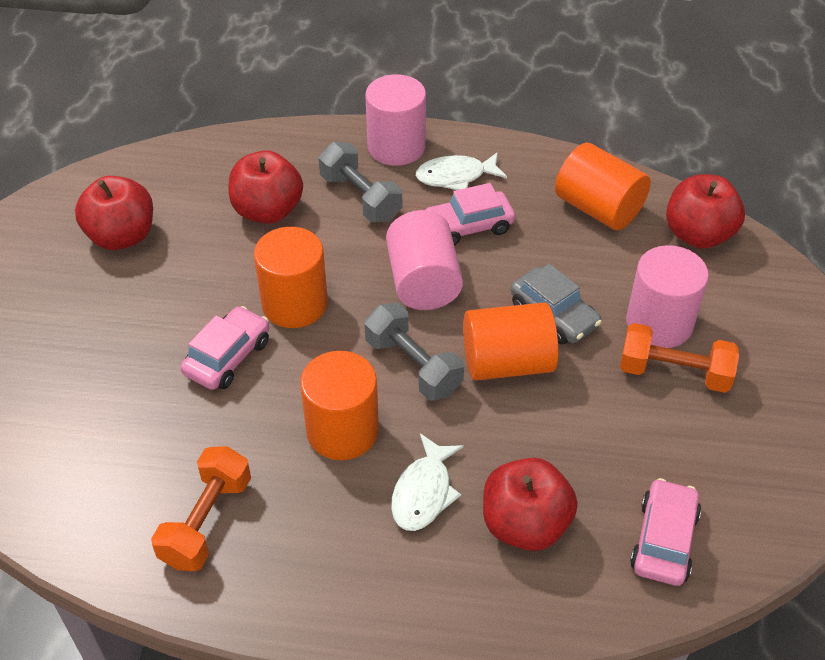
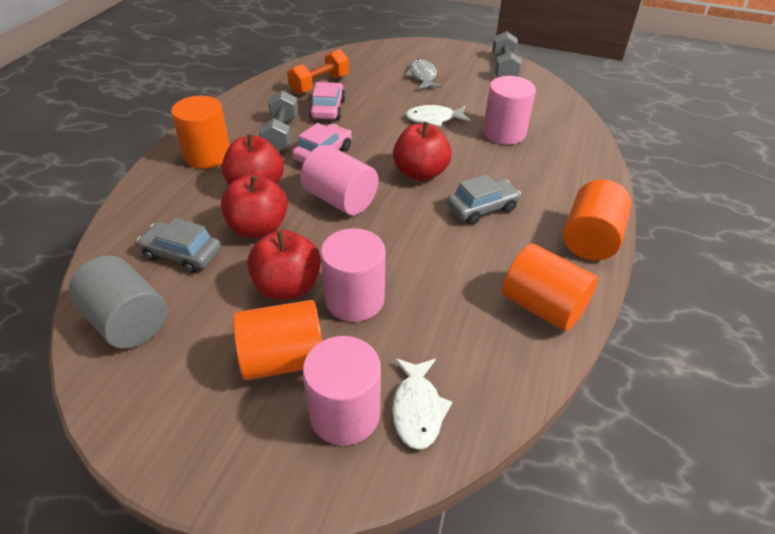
grey car: 1 -> 2
grey cylinder: 0 -> 1
grey fish: 0 -> 1
orange dumbbell: 2 -> 1
pink car: 3 -> 2
pink cylinder: 3 -> 4

